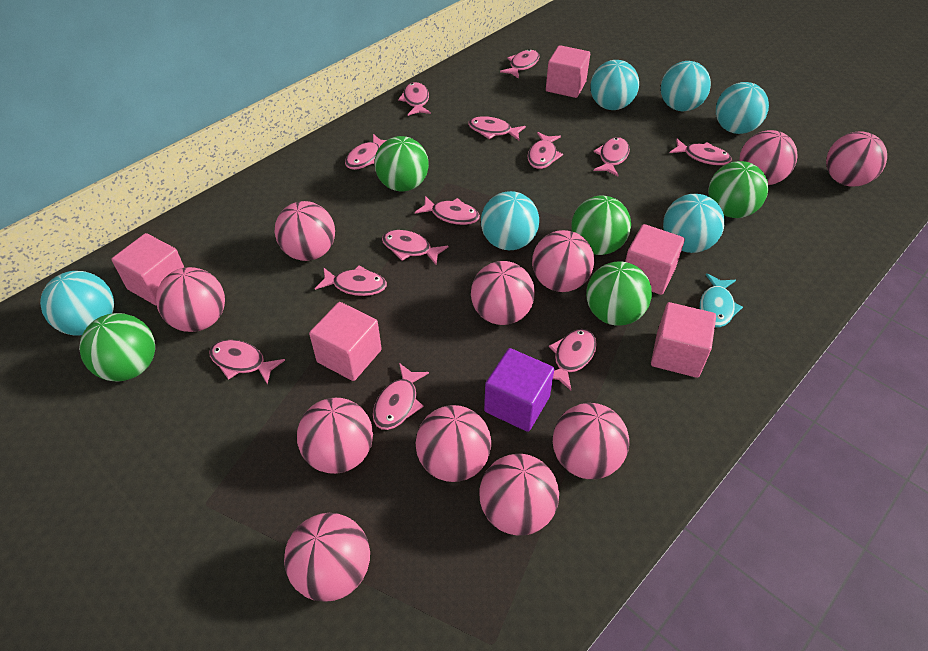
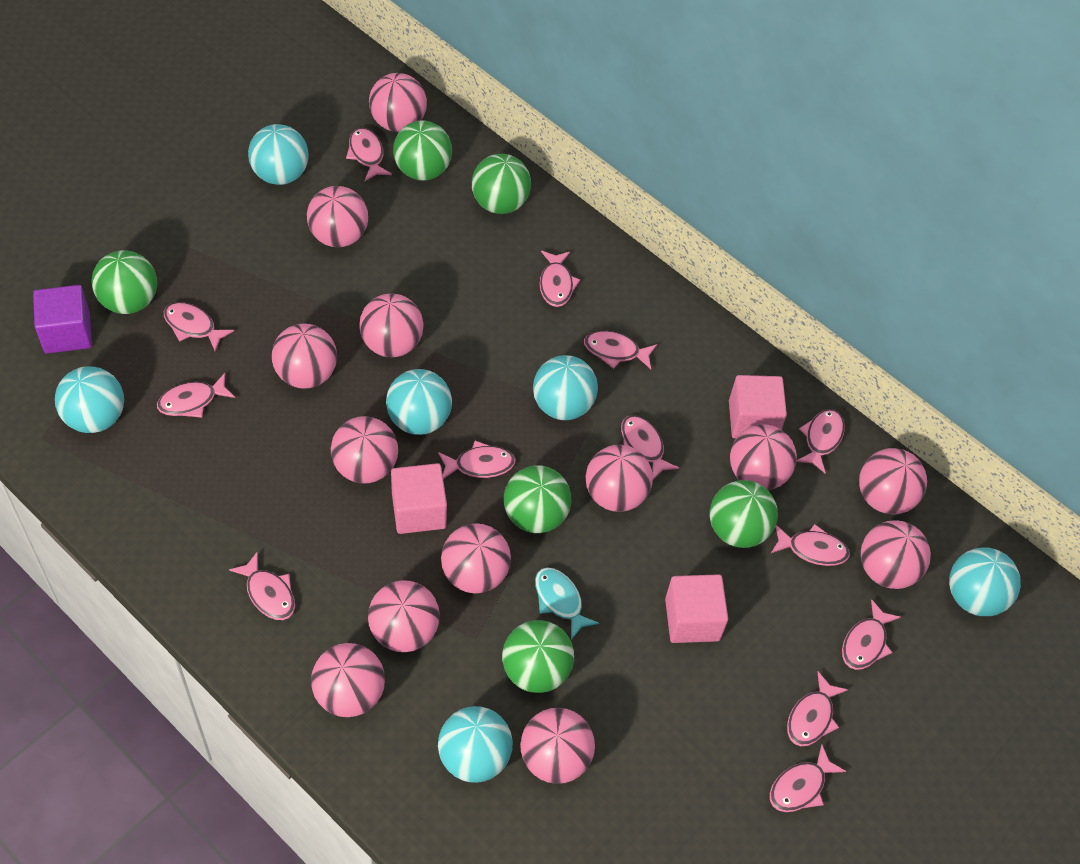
green ball: 5 -> 6
pink ball: 11 -> 13
pink cube: 5 -> 3

